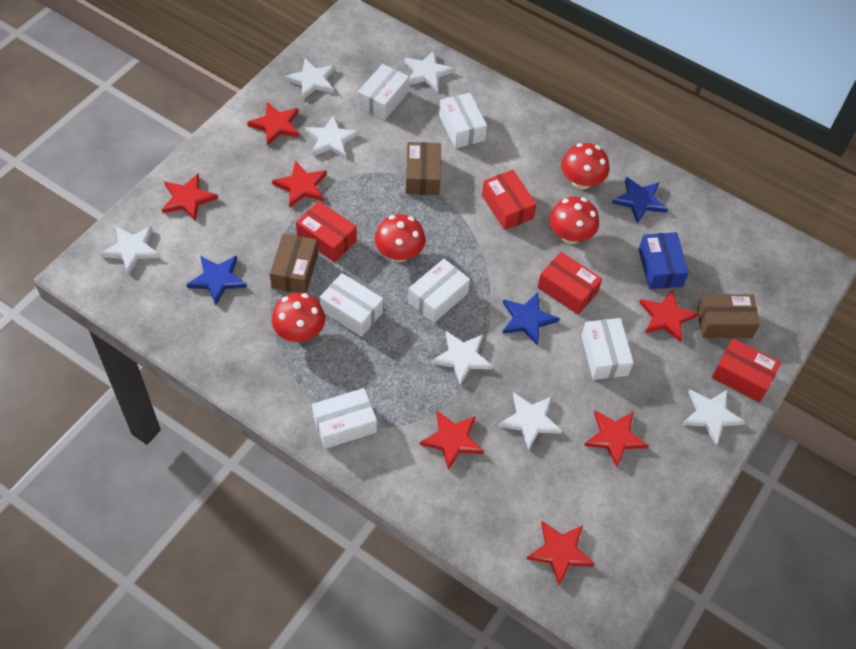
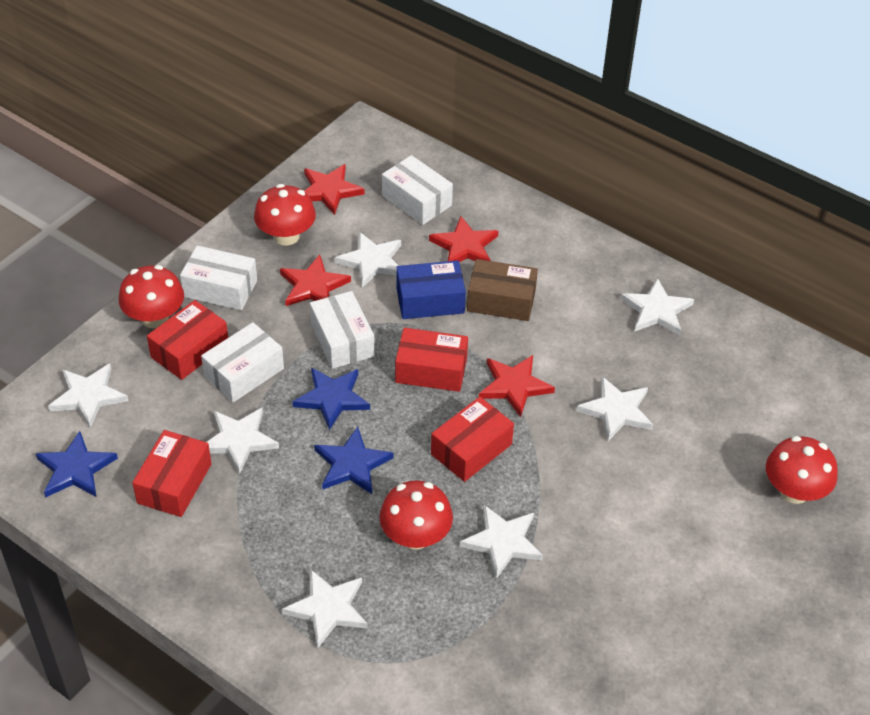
brown box: 3 -> 1
red star: 7 -> 4
white box: 6 -> 4

